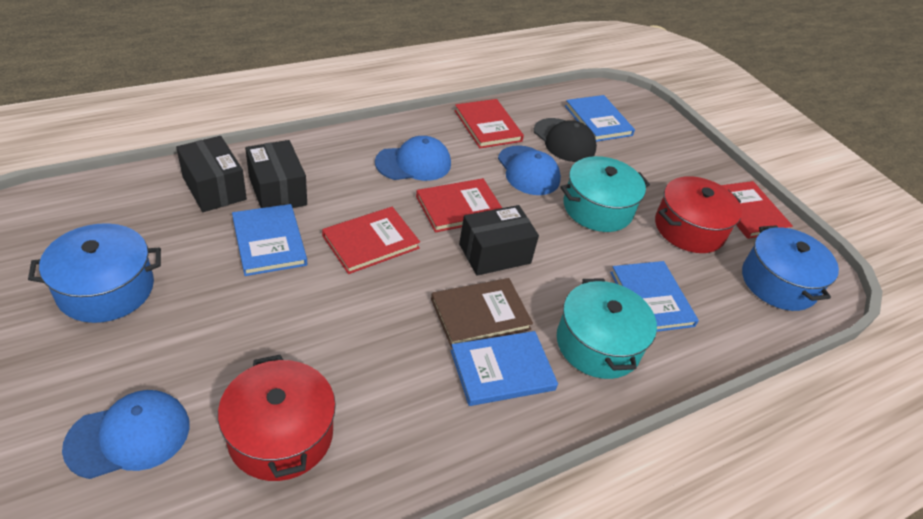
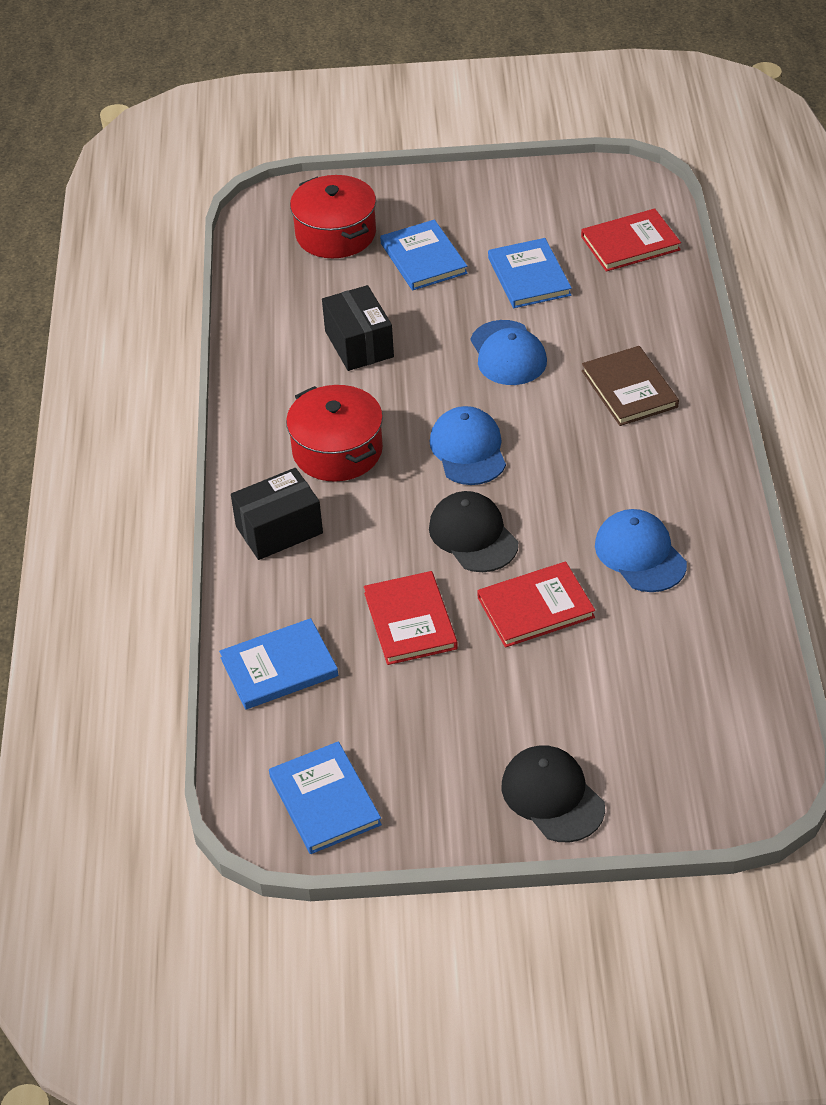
black box: 3 -> 2
black cap: 1 -> 2
blue pot: 2 -> 0
red book: 4 -> 3
turquoise pot: 2 -> 0

